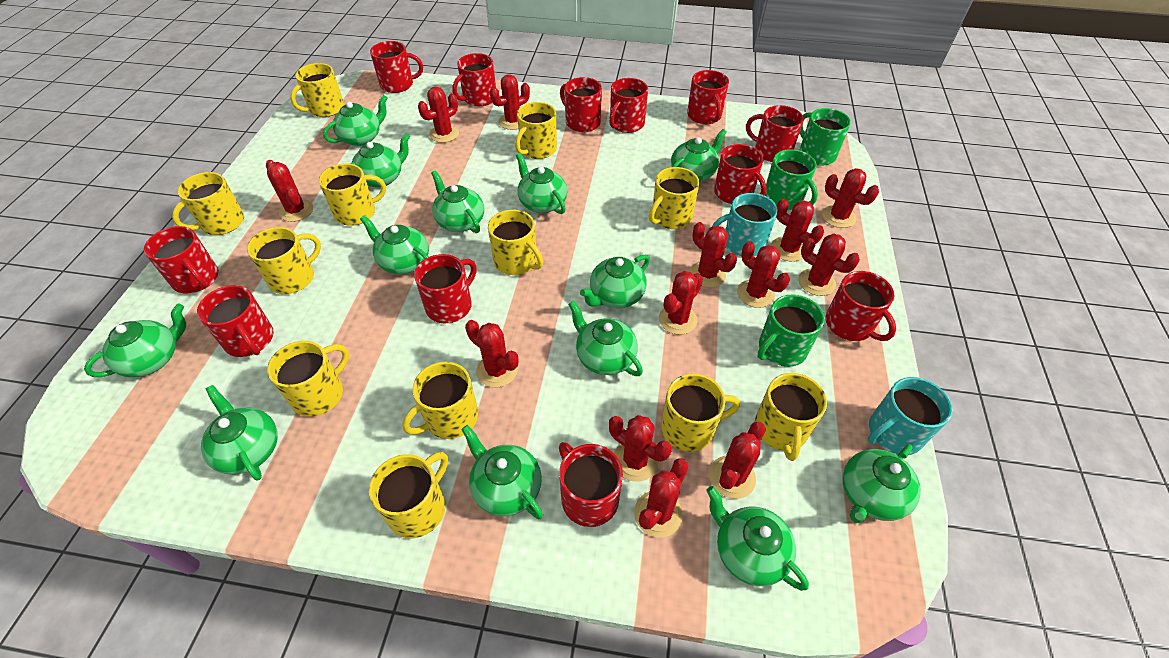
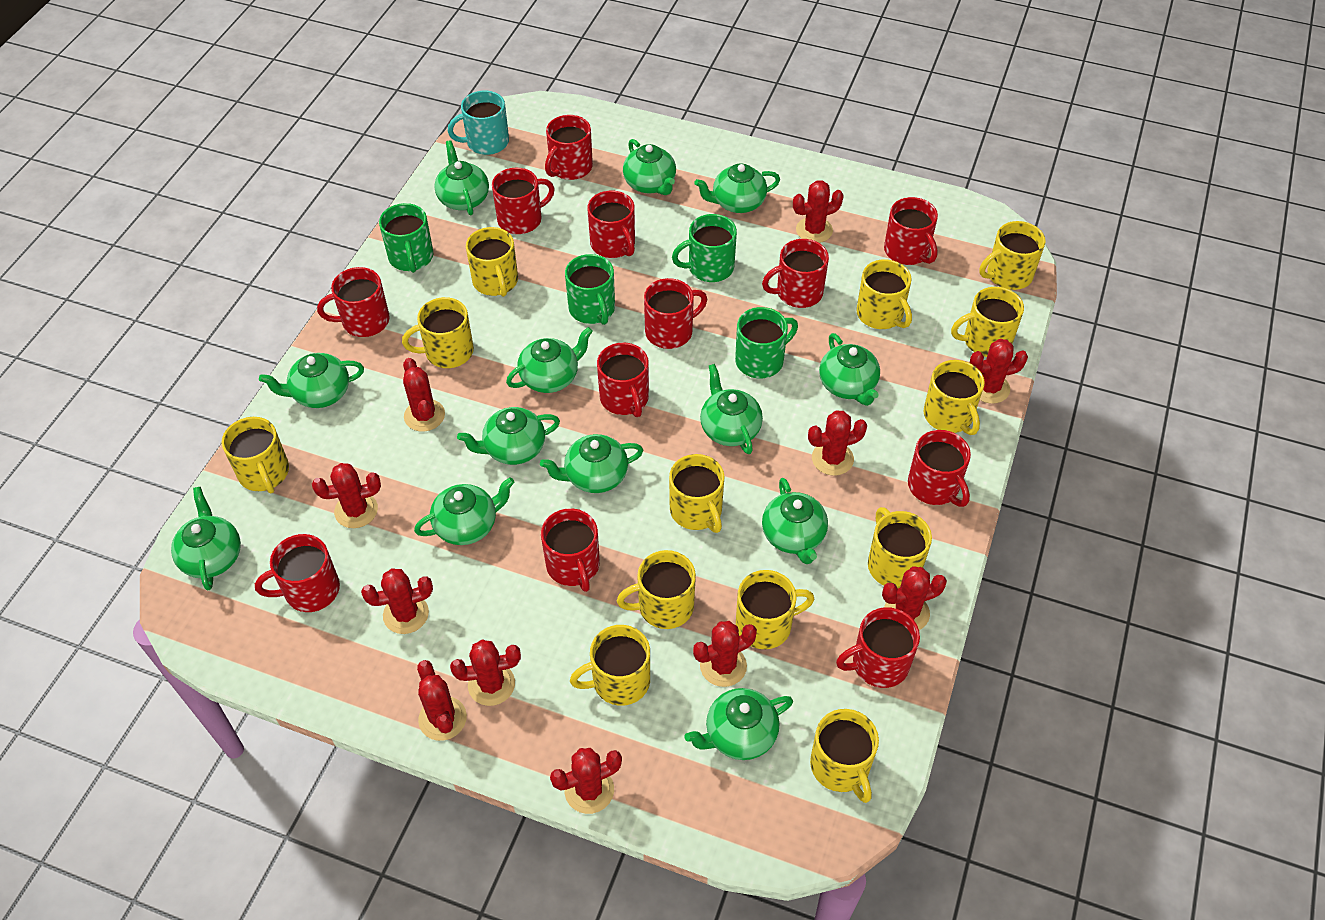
green mug: 3 -> 4
red cactus: 13 -> 11
turquoise mug: 2 -> 1
yellow mug: 12 -> 13

